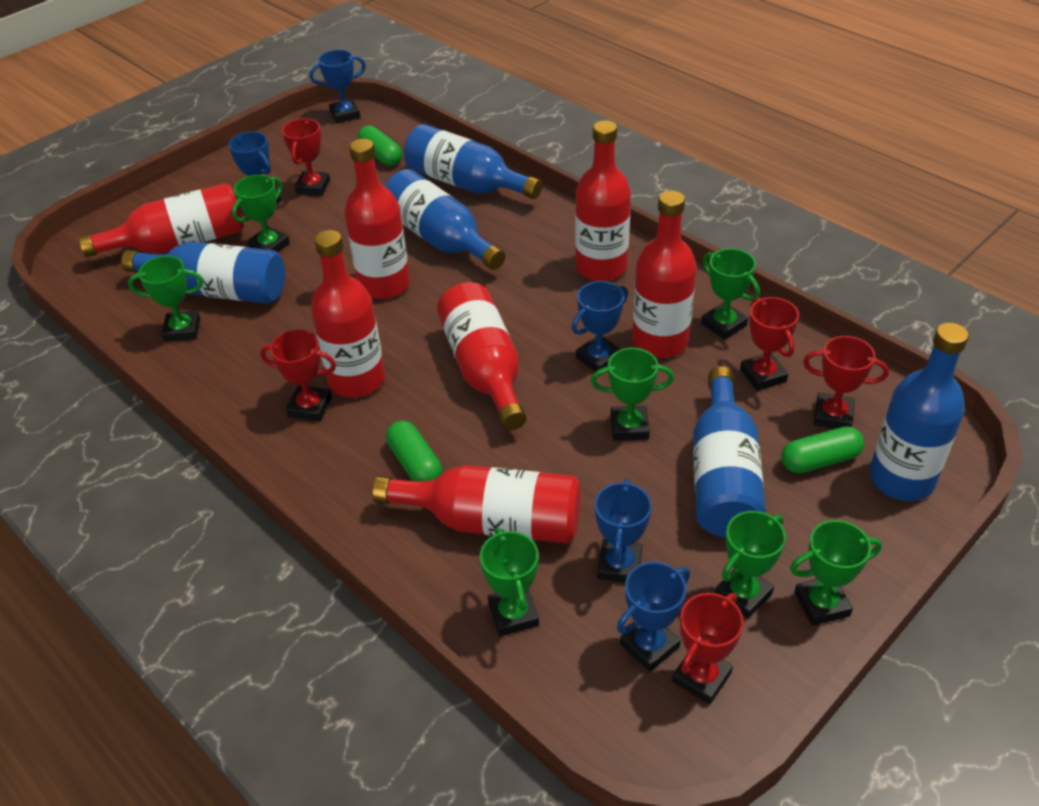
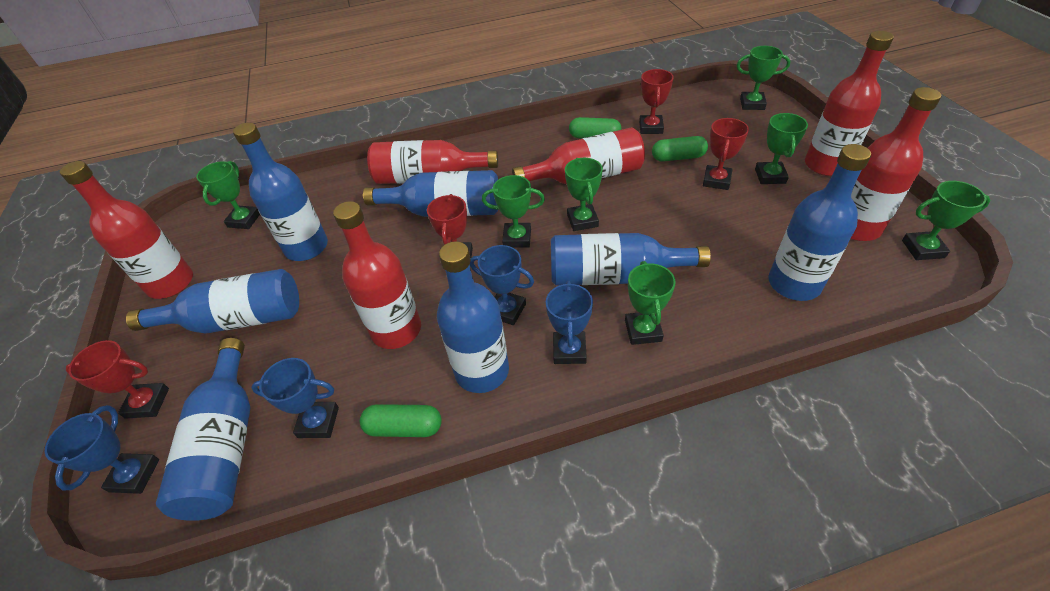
blue bottle: 5 -> 7
blue trophy: 5 -> 4
red bottle: 7 -> 6
red trophy: 5 -> 4

